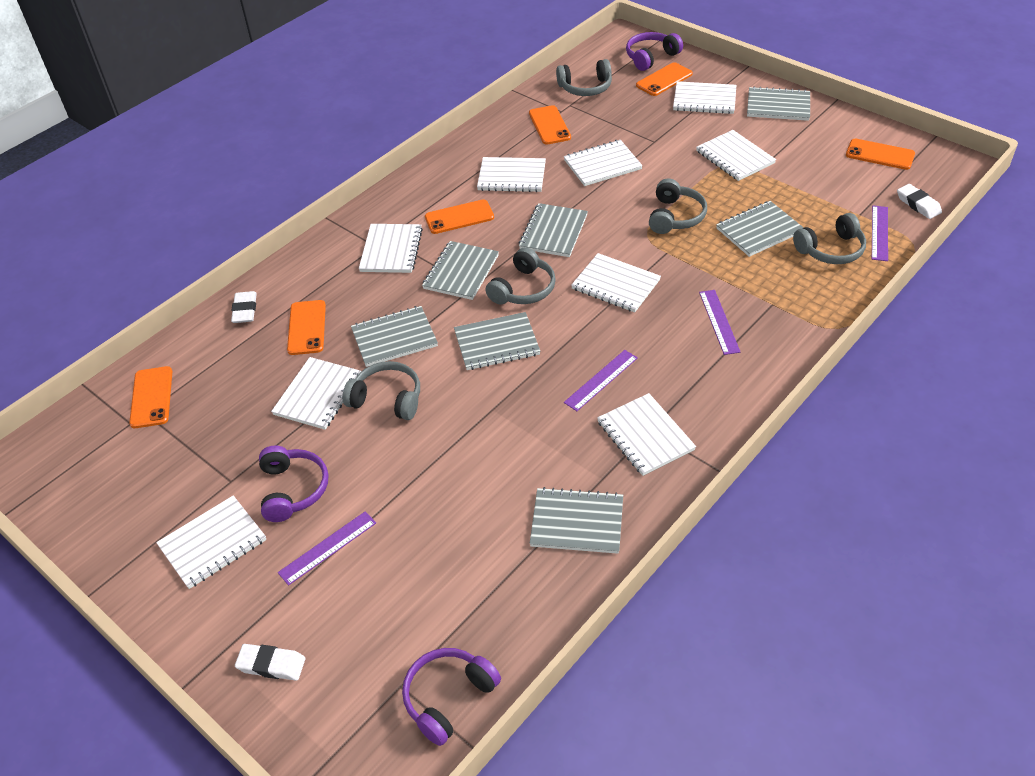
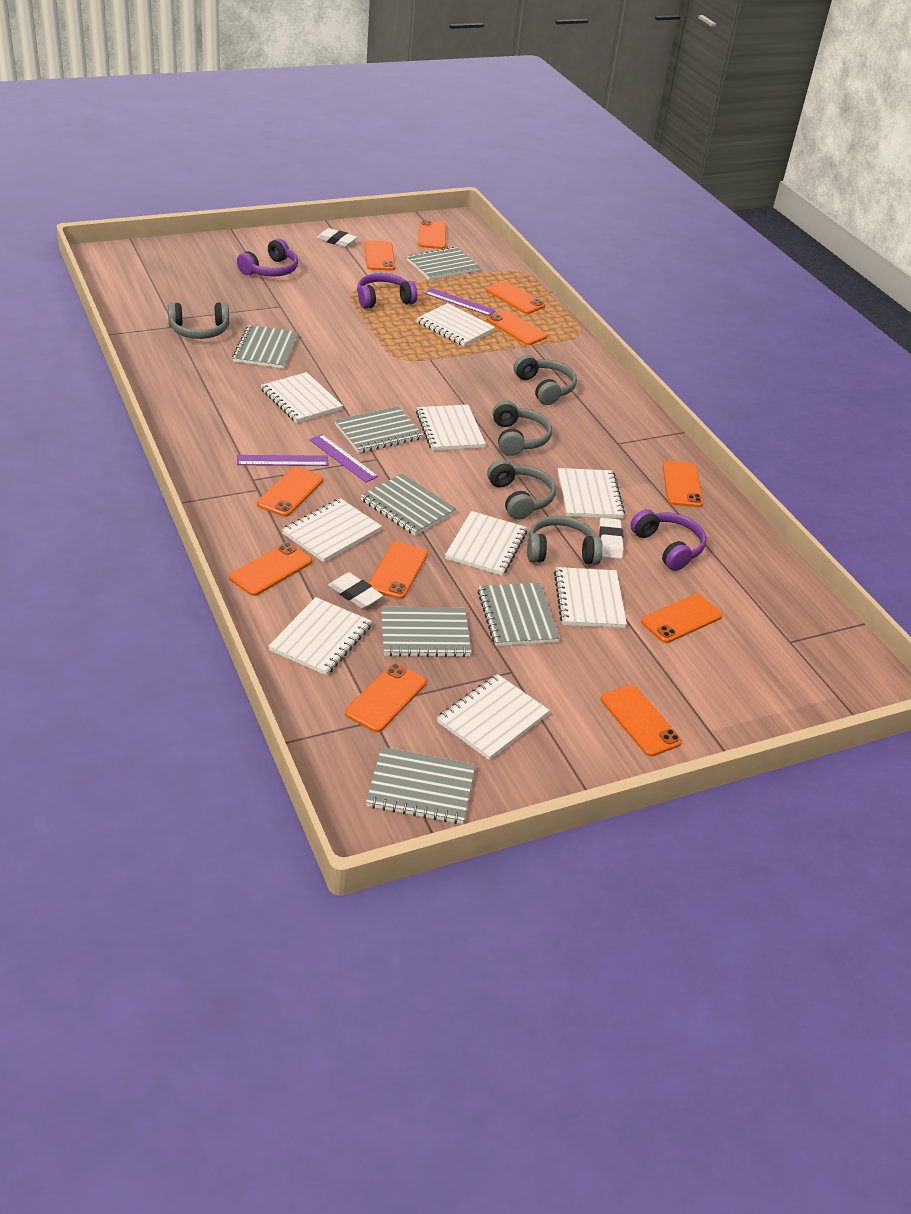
orange phone: 6 -> 11
purple ruler: 4 -> 3

